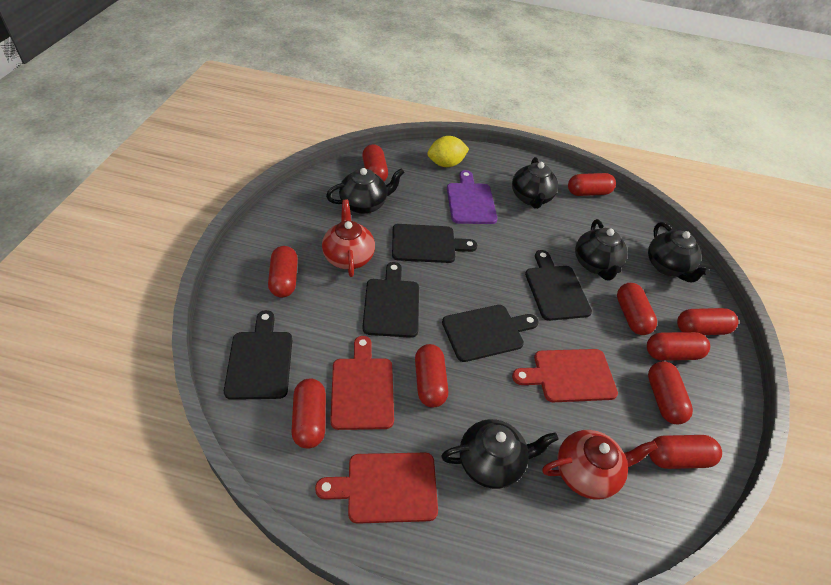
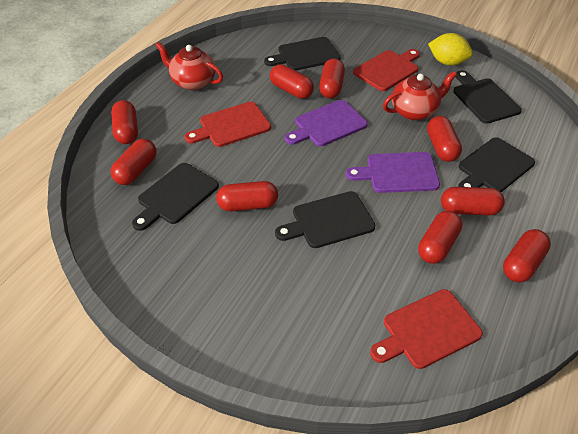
black teapot: 5 -> 0
purple cutting board: 1 -> 2
red capsule: 10 -> 9

